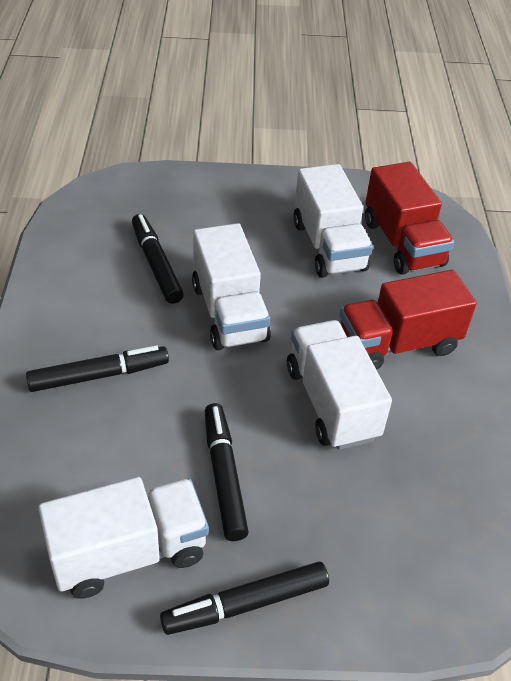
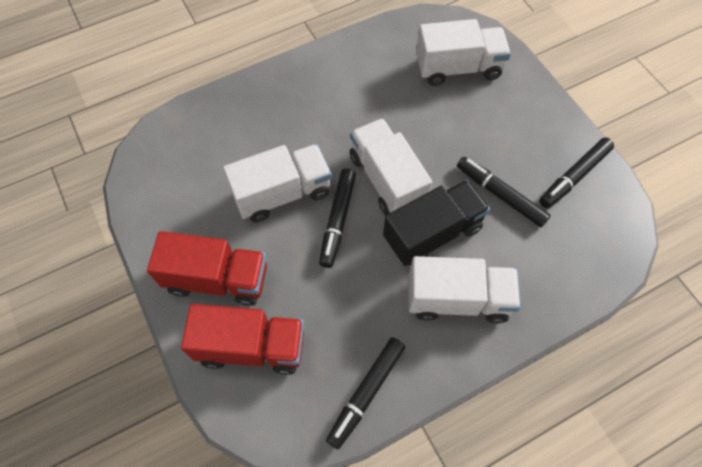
black truck: 0 -> 1

